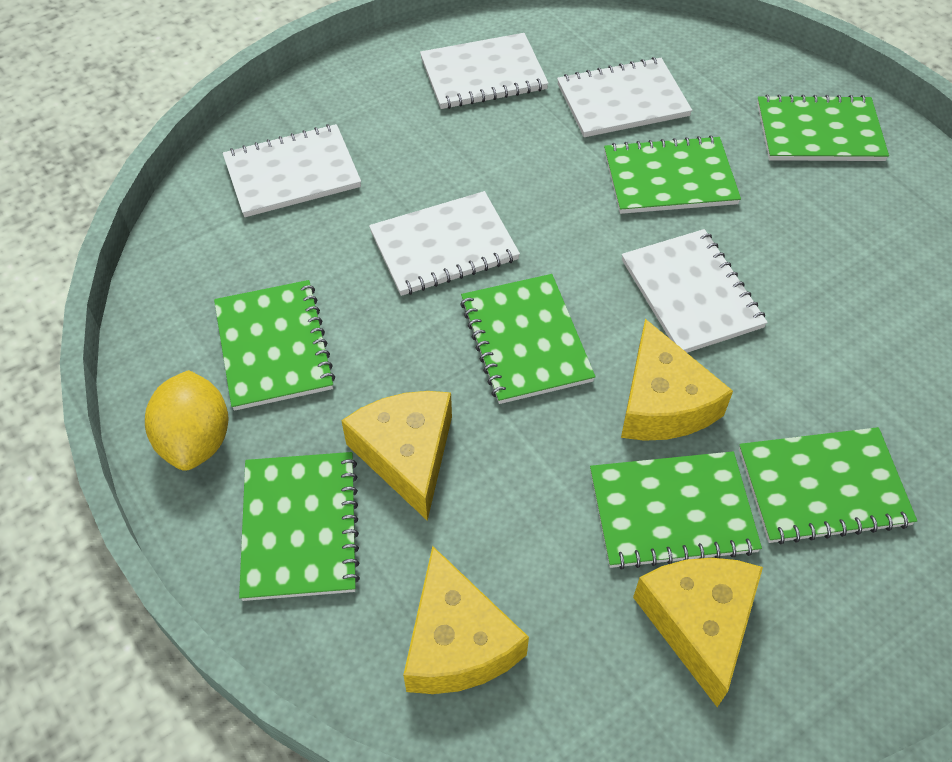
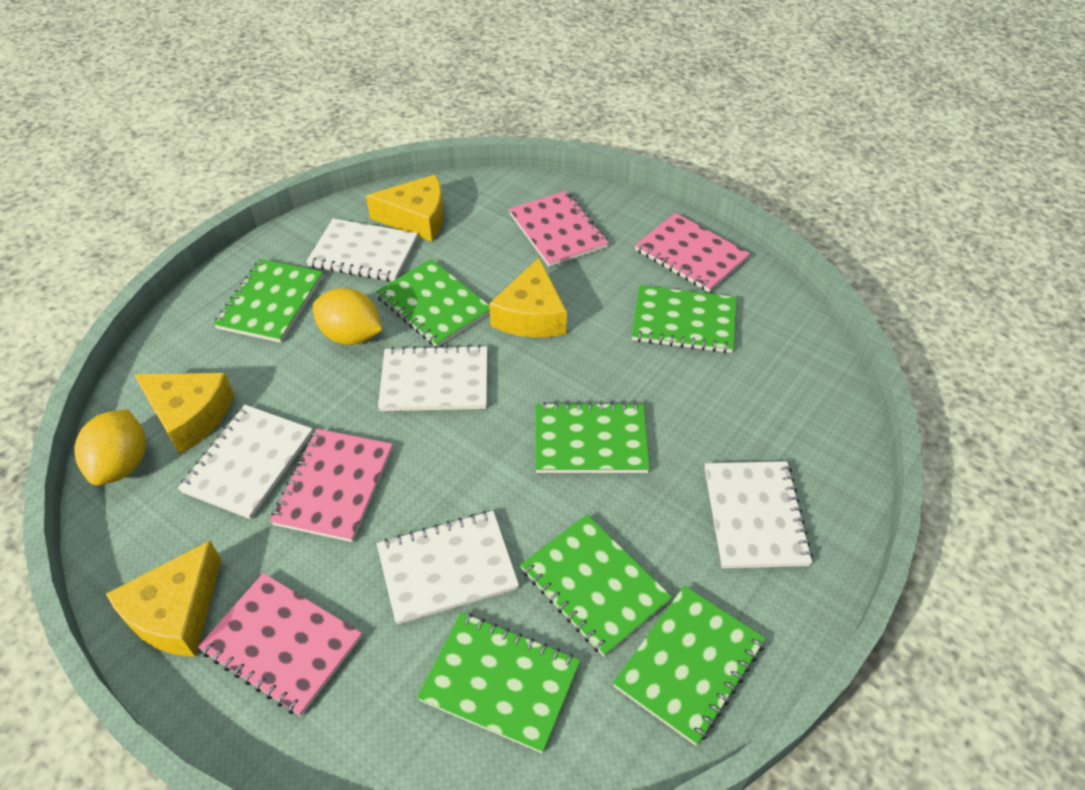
pink notebook: 0 -> 4
yellow lemon: 1 -> 2

